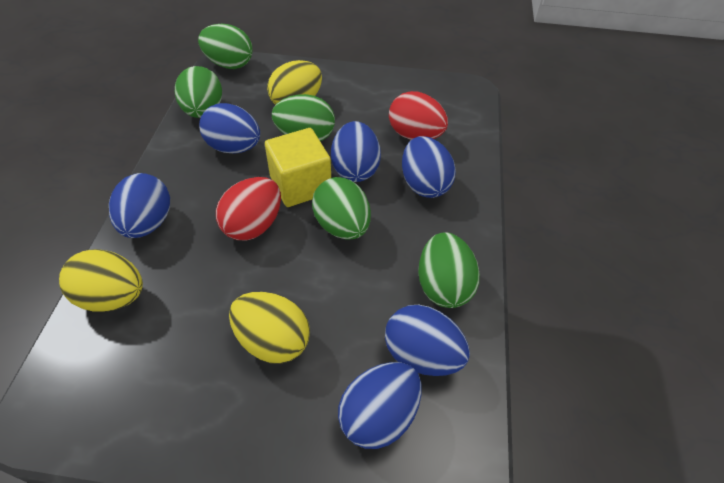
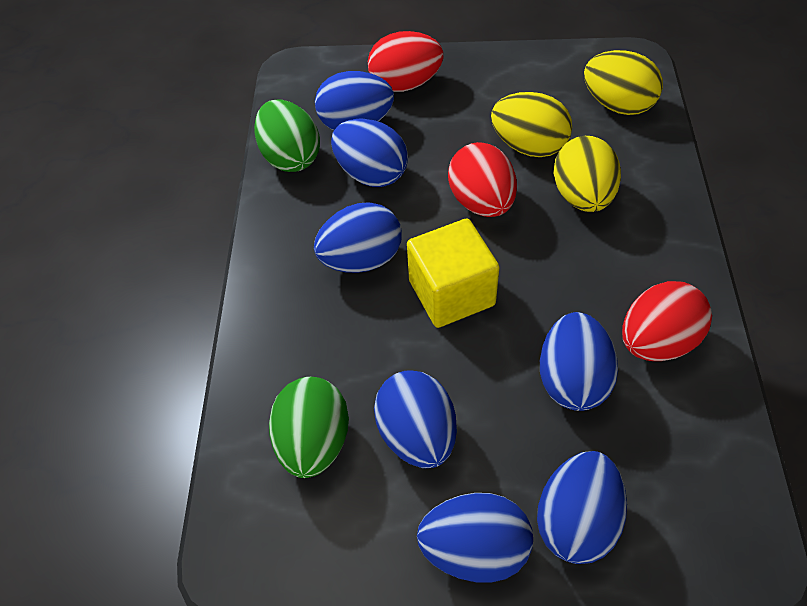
blue egg: 6 -> 7
green egg: 5 -> 2
red egg: 2 -> 3

